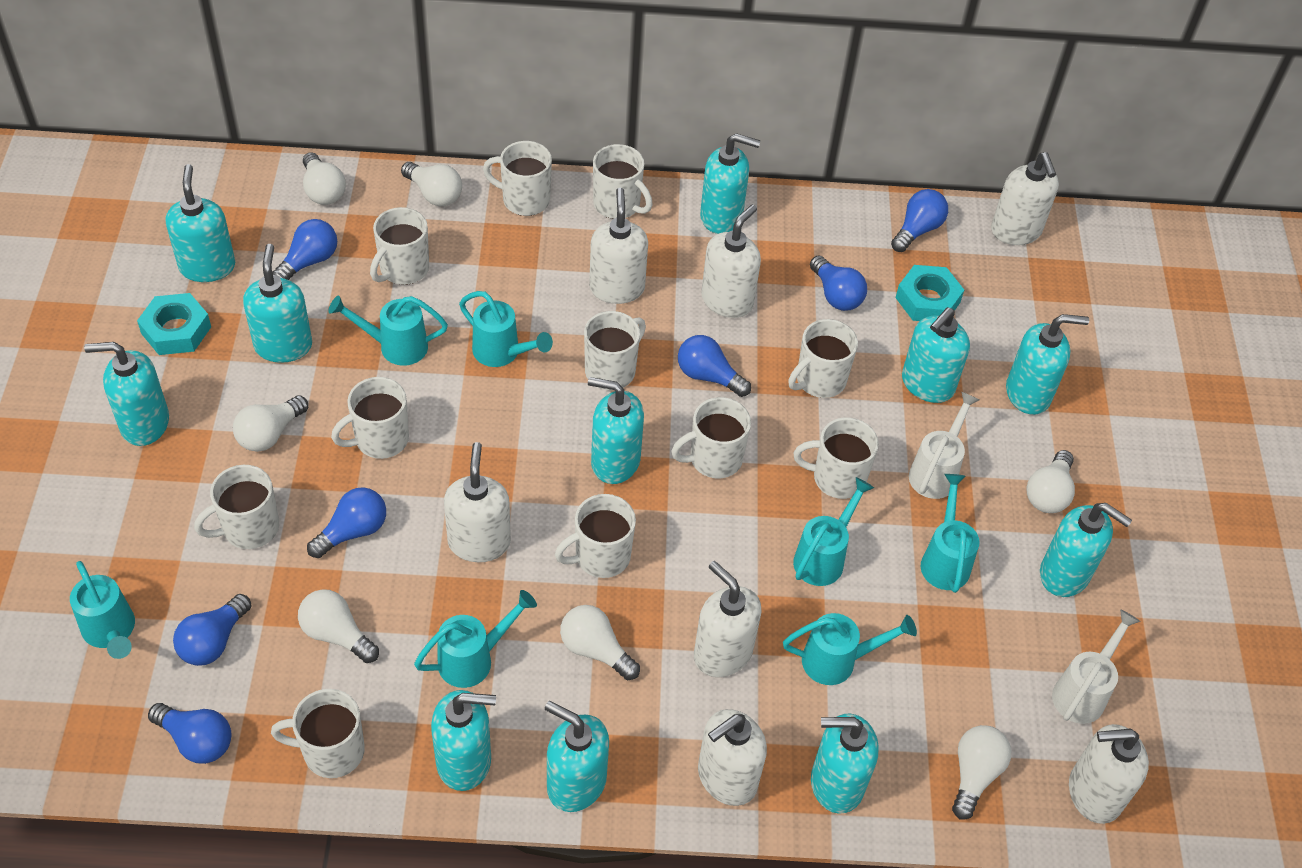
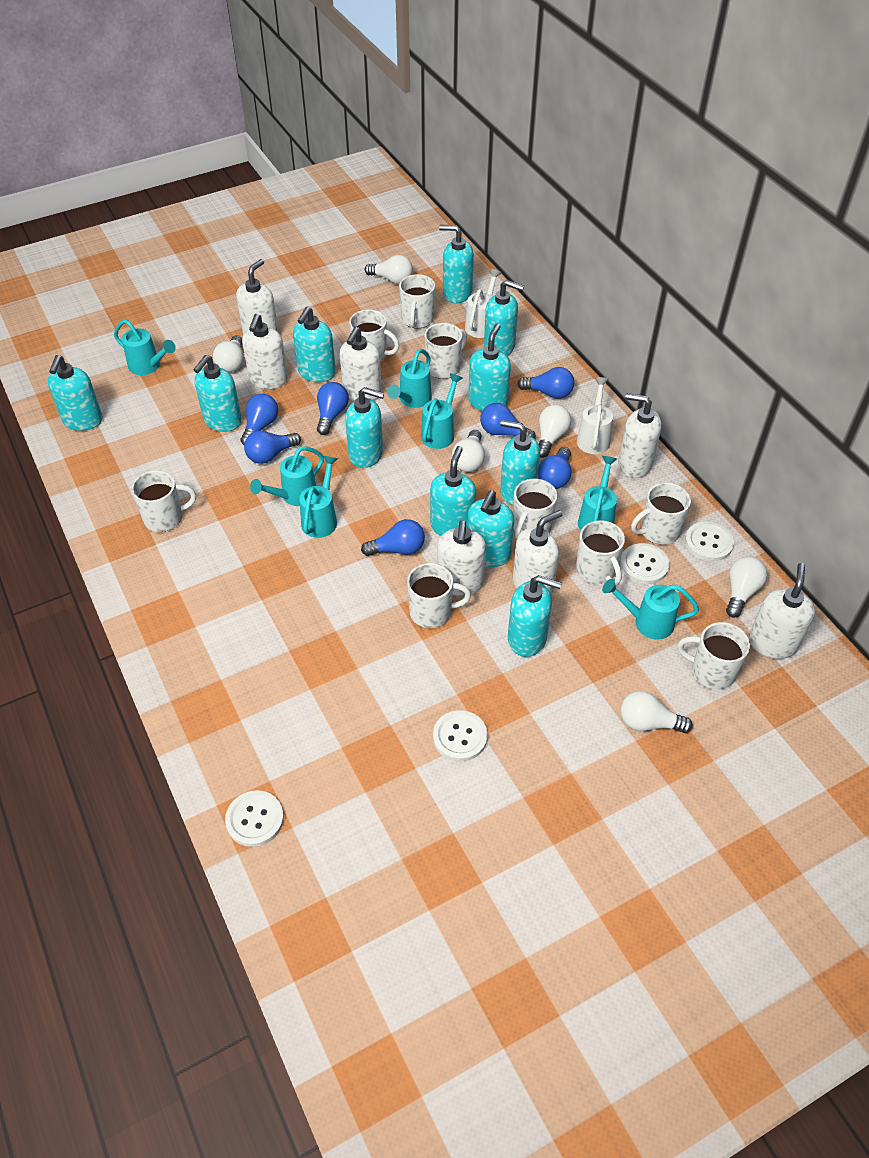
turquoise nut: 2 -> 0
white button: 0 -> 4
white light bulb: 7 -> 6
white mug: 11 -> 9

